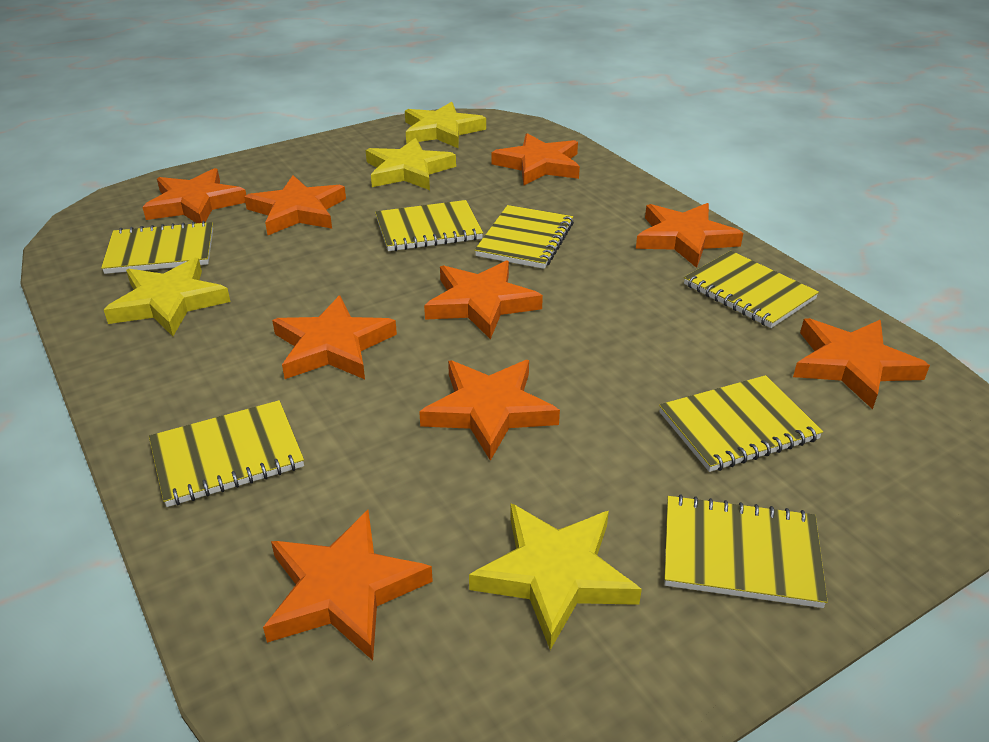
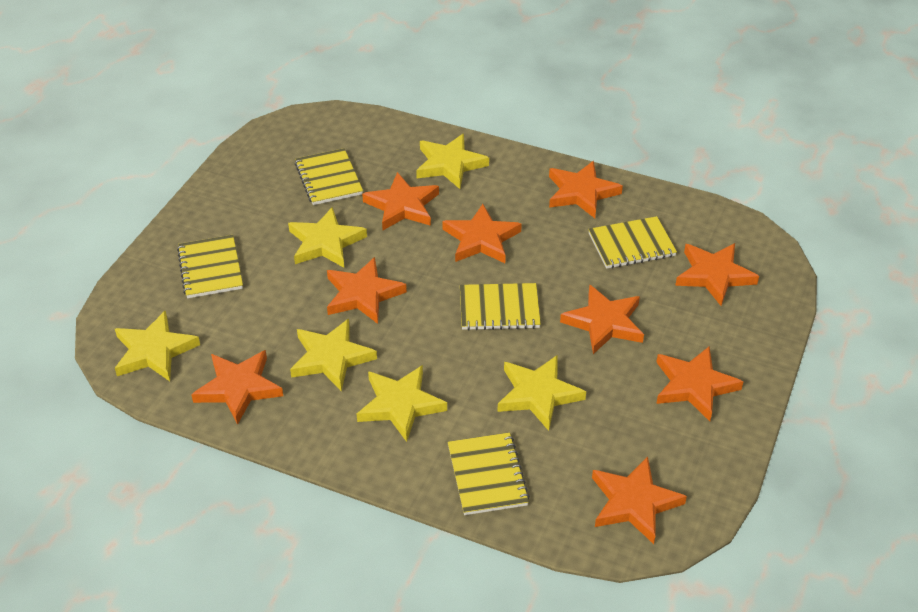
yellow notebook: 7 -> 5
yellow star: 4 -> 6

